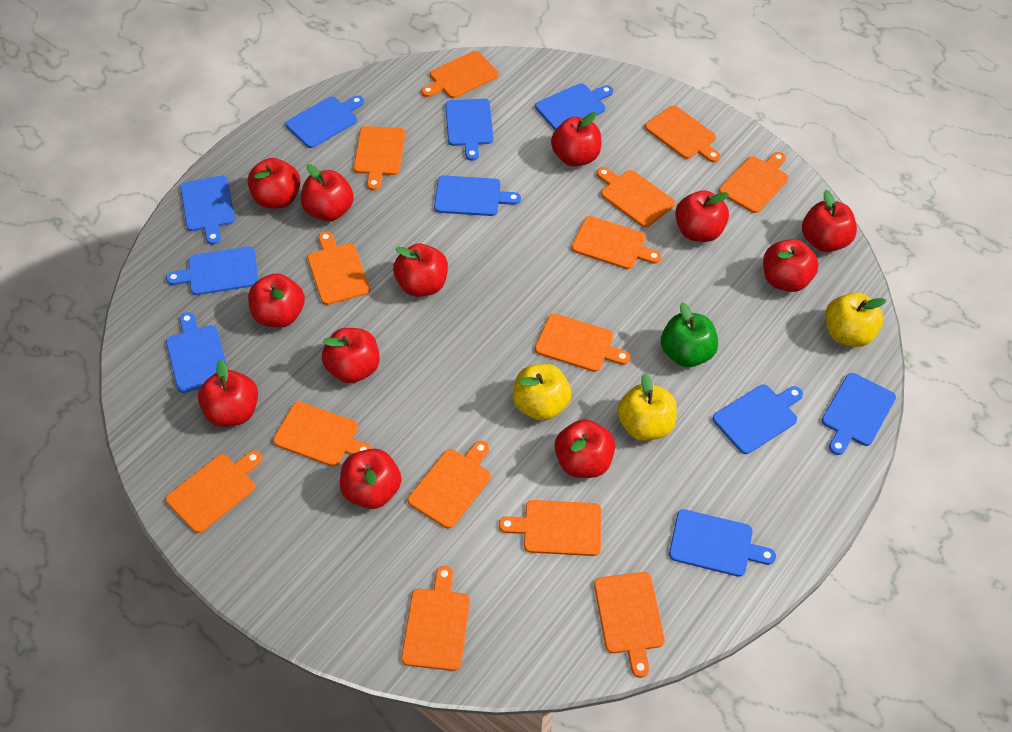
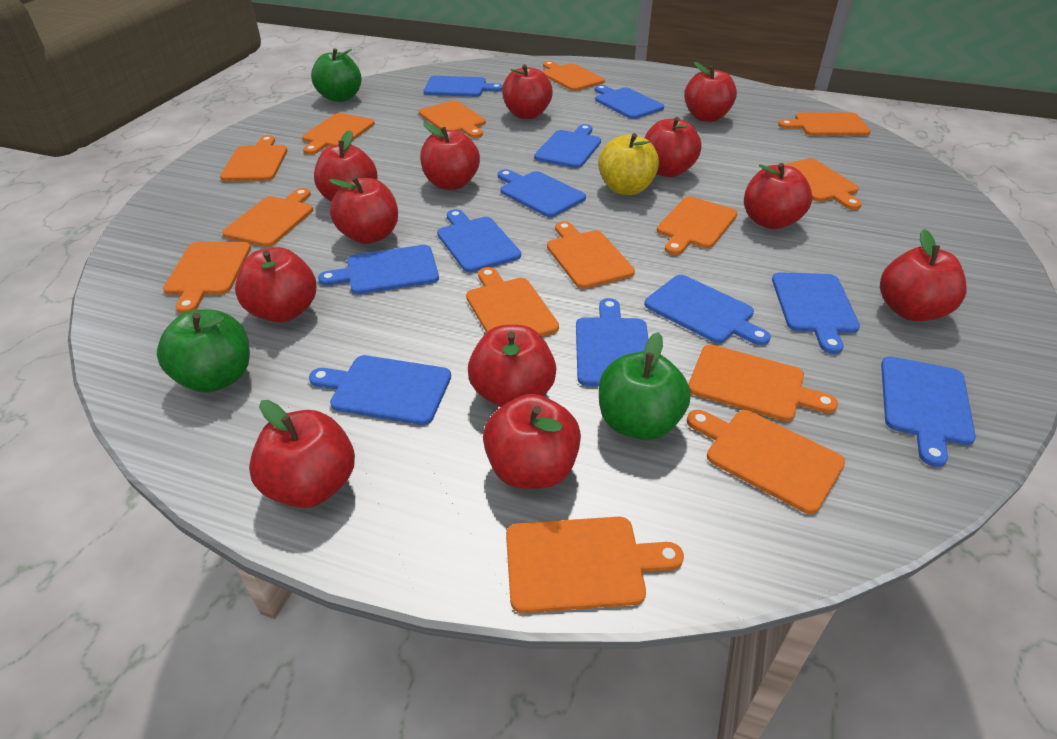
blue cutting board: 10 -> 11
green apple: 1 -> 3
yellow apple: 3 -> 1

